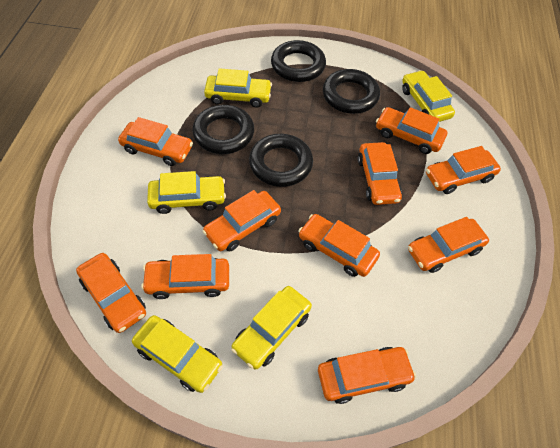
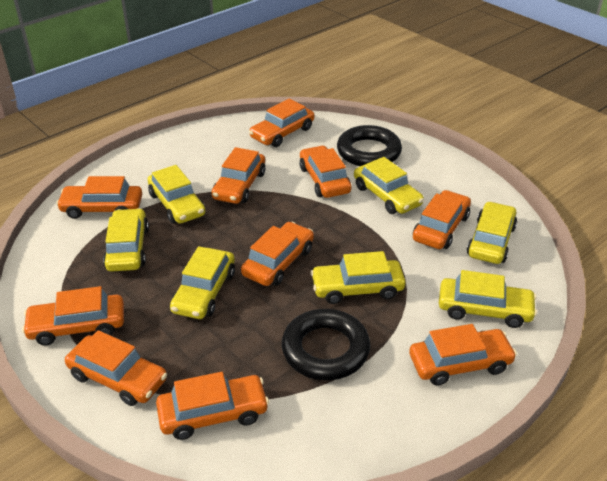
black ring: 4 -> 2
yellow car: 5 -> 7

